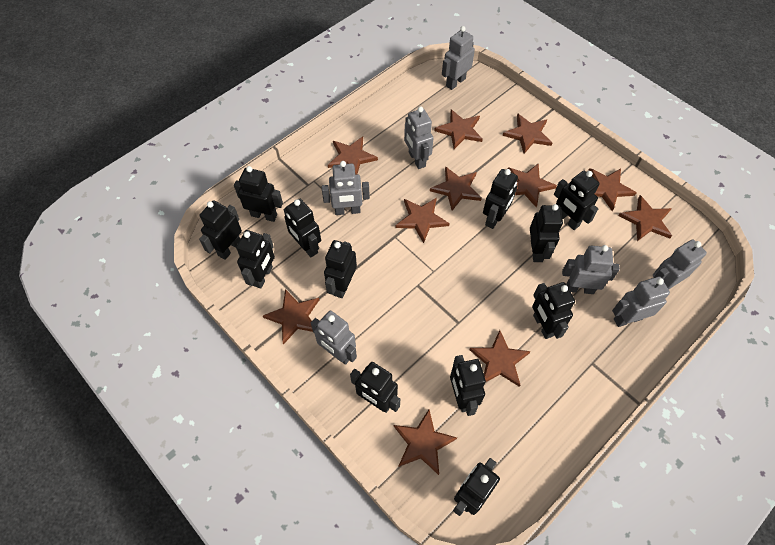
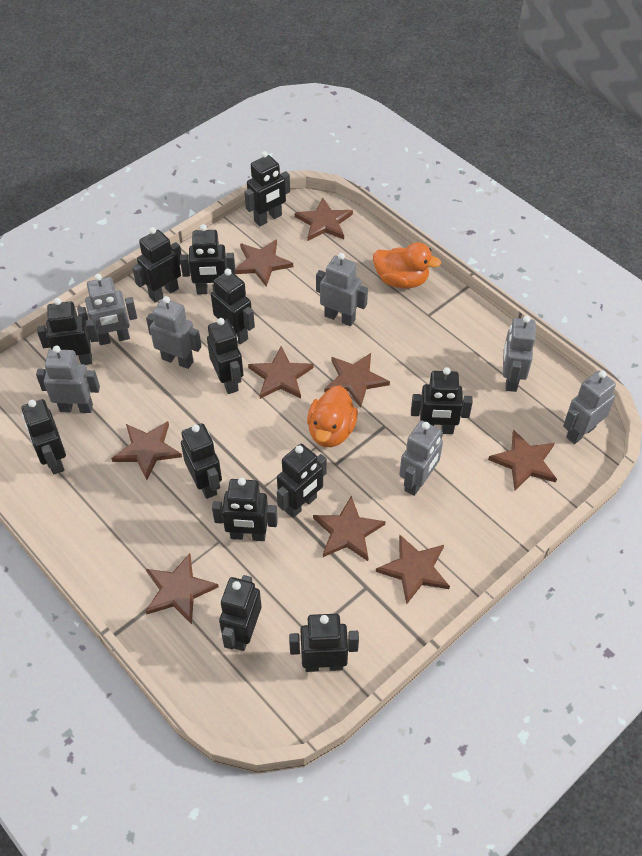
black robot: 12 -> 13
brown star: 11 -> 9
orange duck: 0 -> 2

